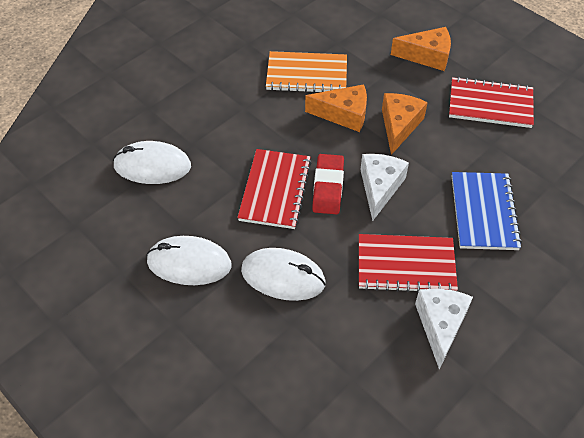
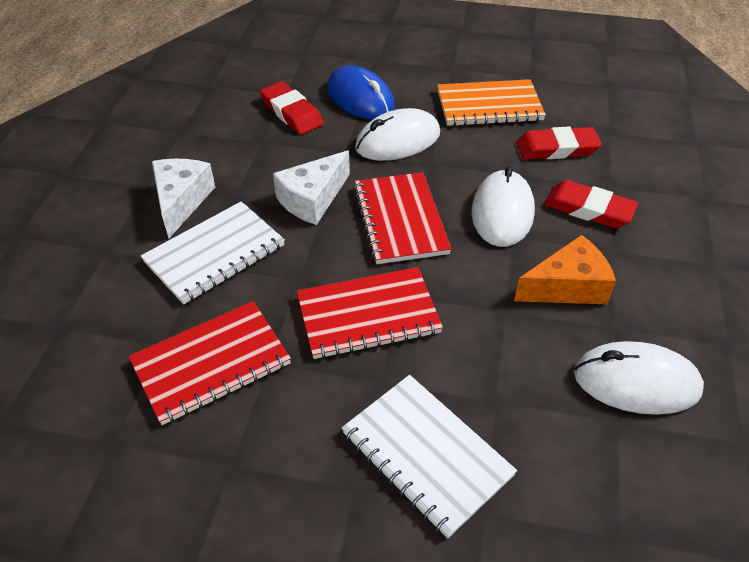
blue mouse: 0 -> 1
blue notebook: 1 -> 0
orange cheese: 3 -> 1
red eraser: 1 -> 3
white notebook: 0 -> 2

